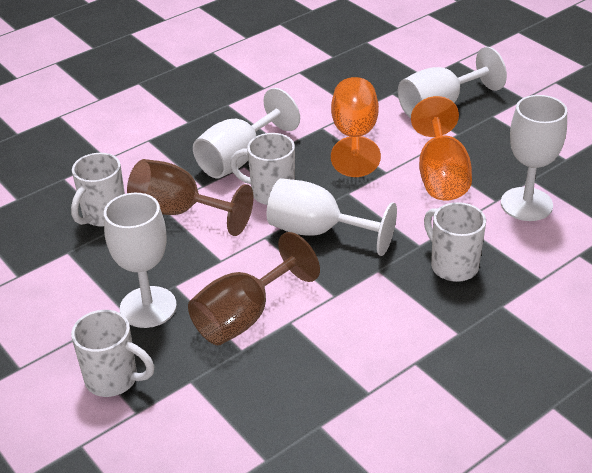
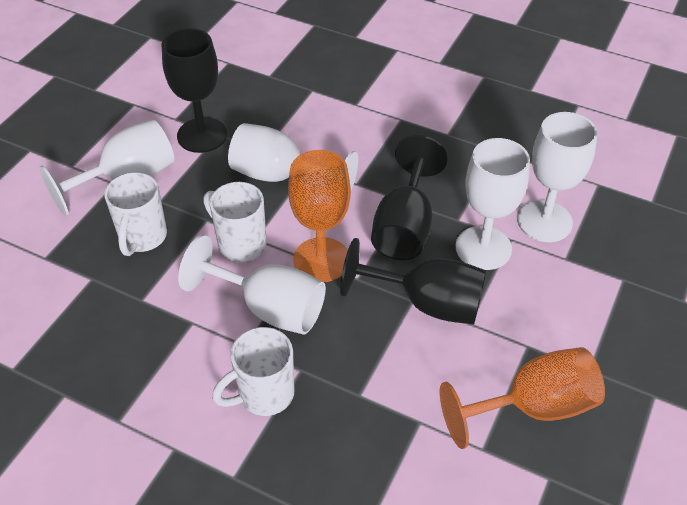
black goblet: 0 -> 3
brown goblet: 2 -> 0
white mug: 4 -> 3

